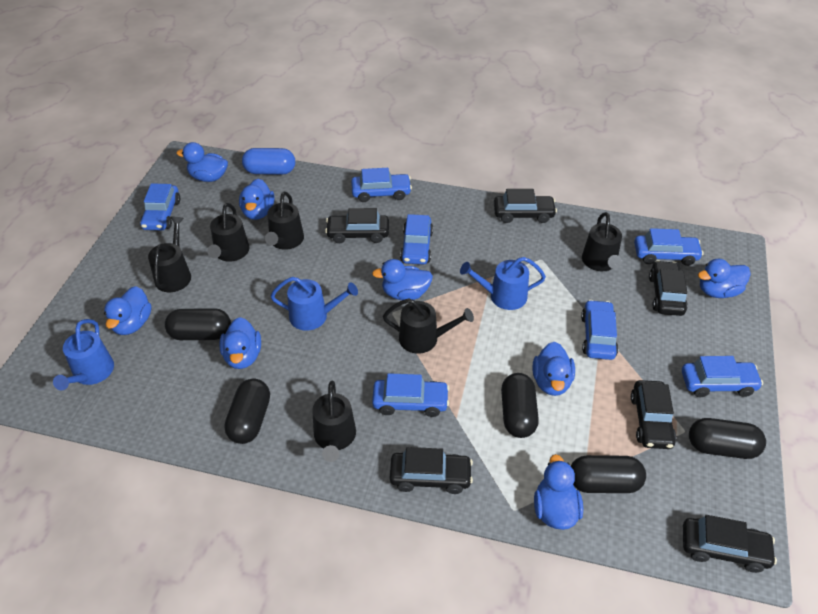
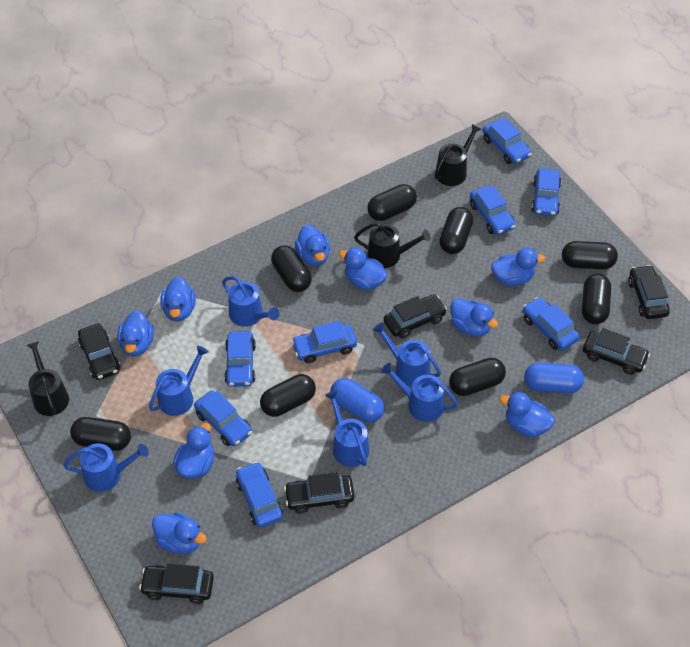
black capsule: 5 -> 8
black watering can: 6 -> 3
blue capsule: 1 -> 2
blue car: 7 -> 8
blue duck: 8 -> 9
blue watering can: 3 -> 6

